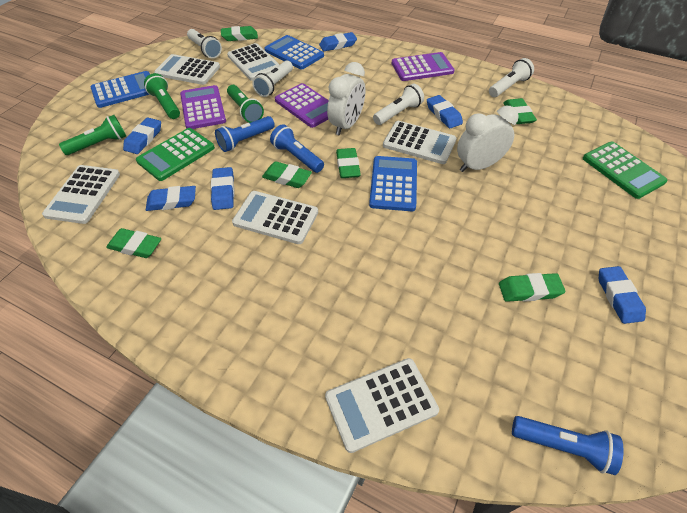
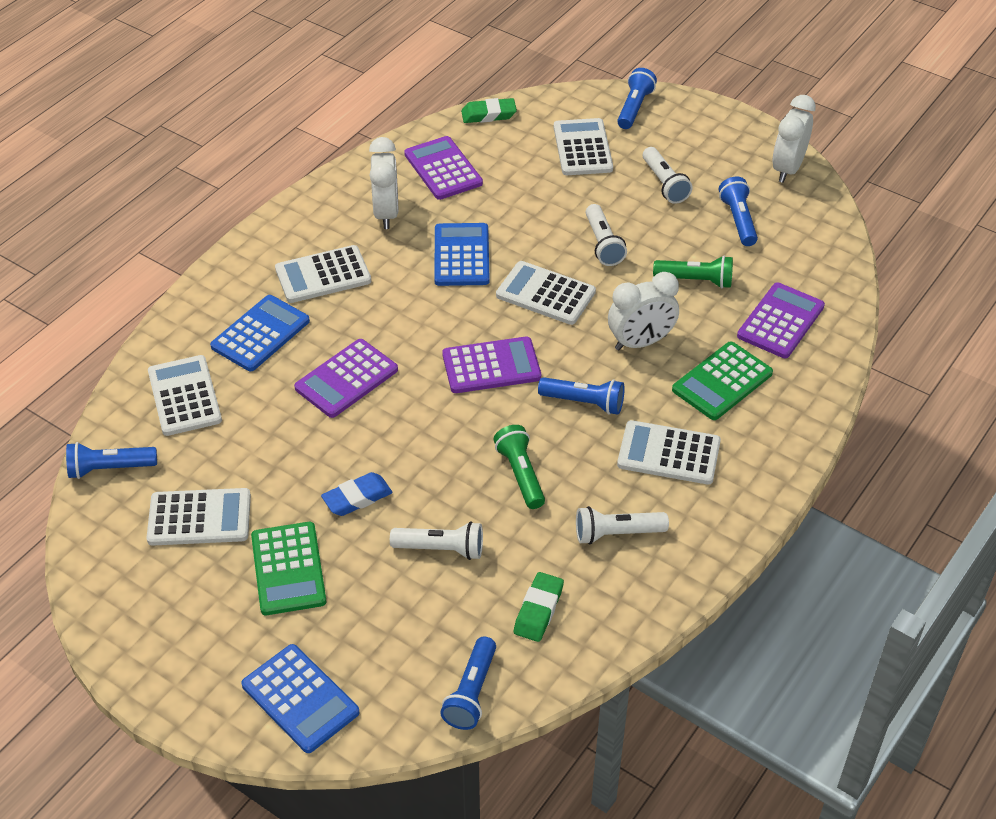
blue eraser: 6 -> 1
blue flashlight: 3 -> 5
green eraser: 6 -> 2
green flashlight: 3 -> 2
purple calculator: 3 -> 4
white clock: 2 -> 3

